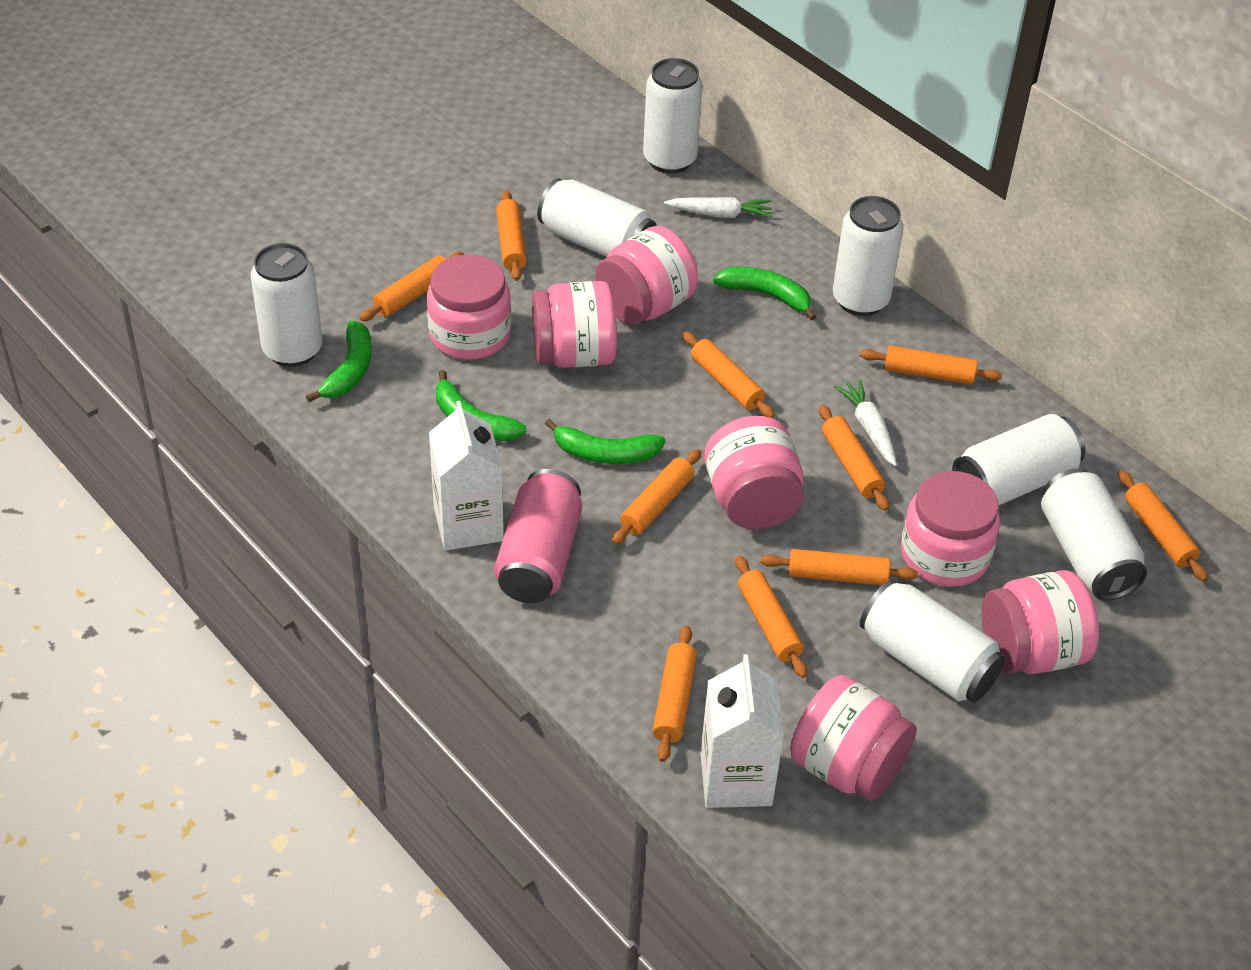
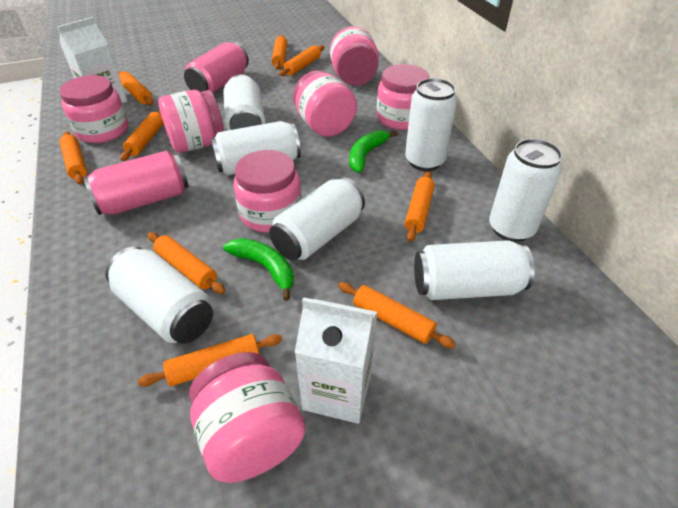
green banana: 4 -> 2
orange rolling pin: 10 -> 9
pink can: 1 -> 2
white carrot: 2 -> 0

